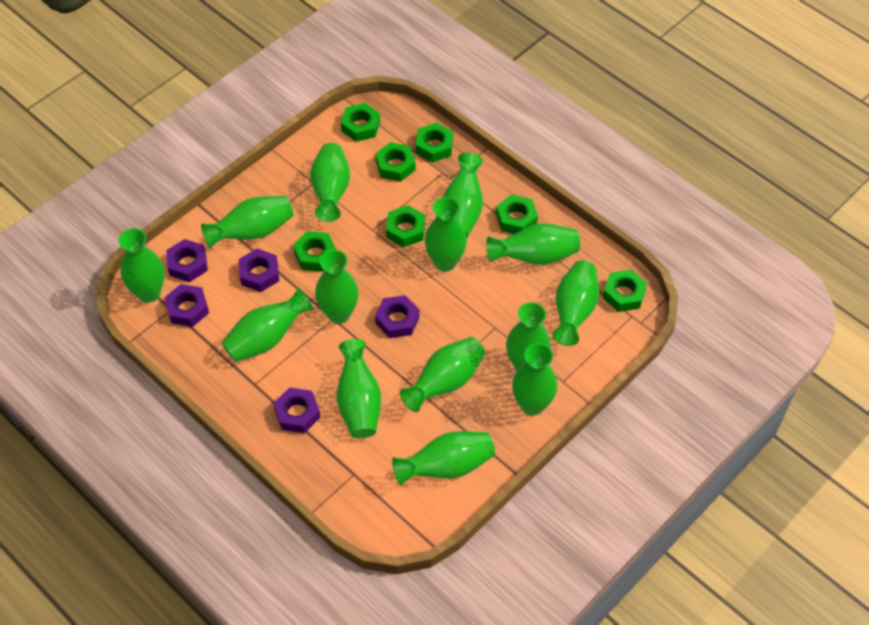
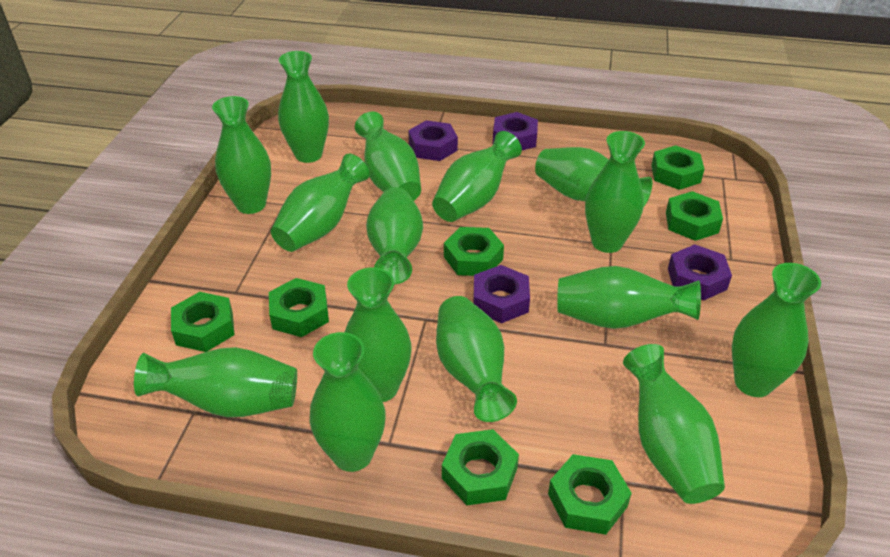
green vase: 14 -> 15
purple nut: 5 -> 4

